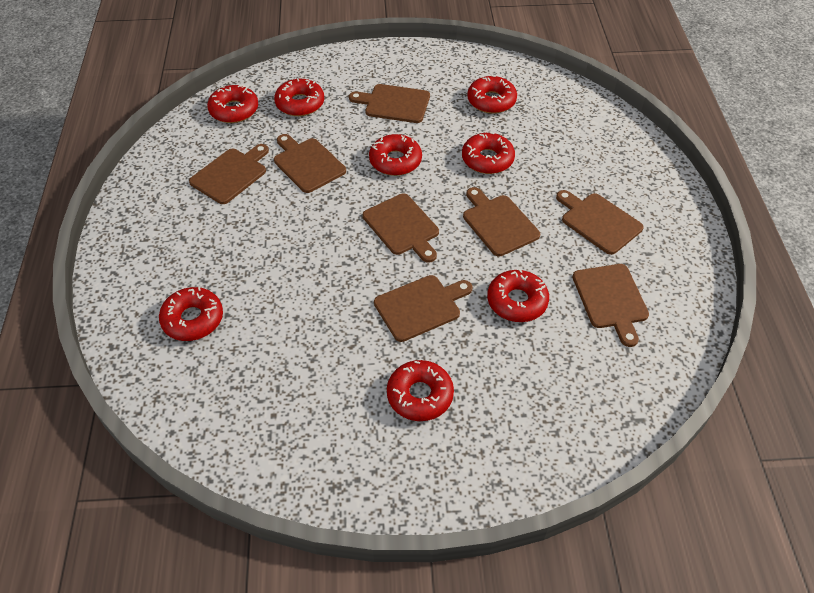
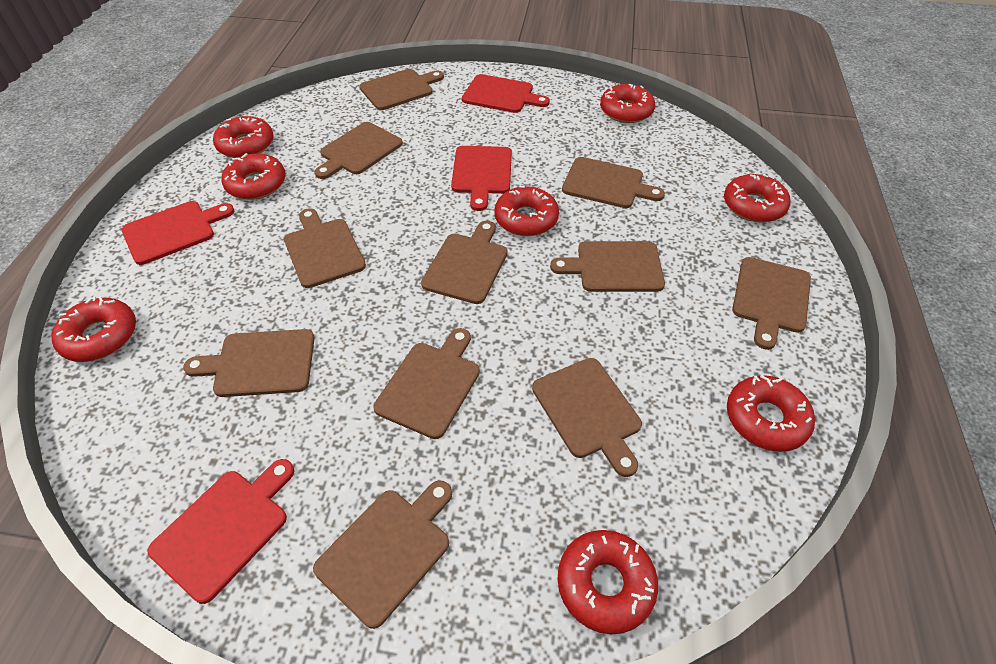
brown cutting board: 8 -> 11
red cutting board: 0 -> 4

